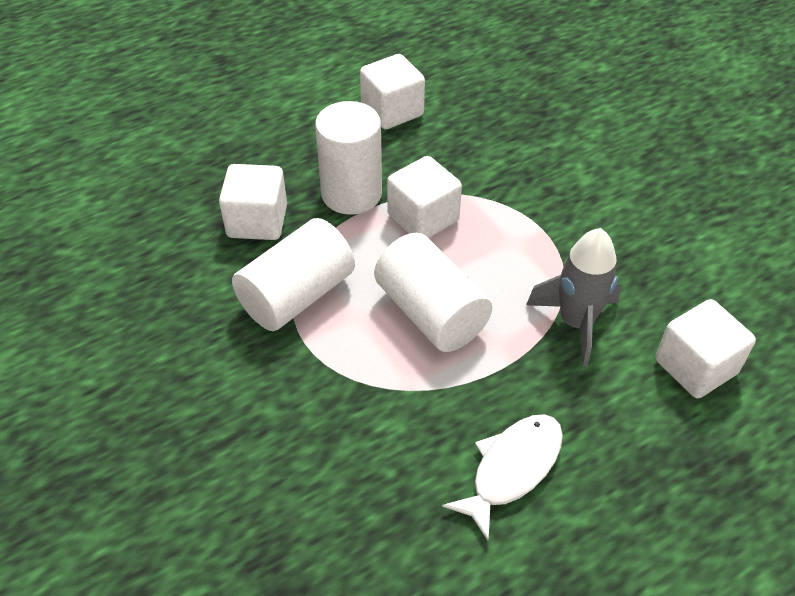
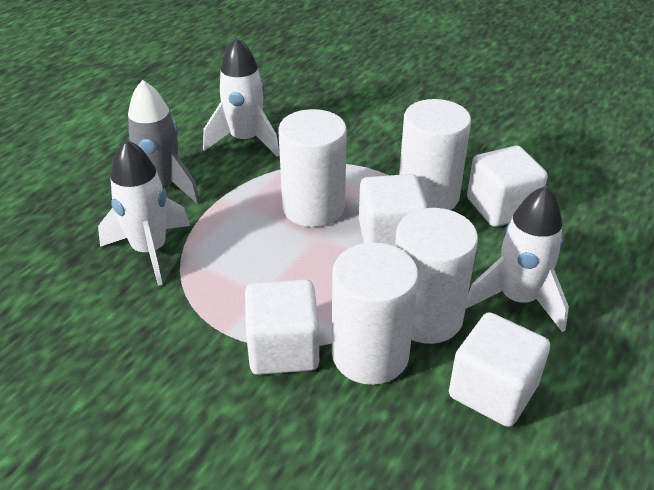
white cylinder: 3 -> 4
white fish: 1 -> 0
white rocket: 0 -> 3

